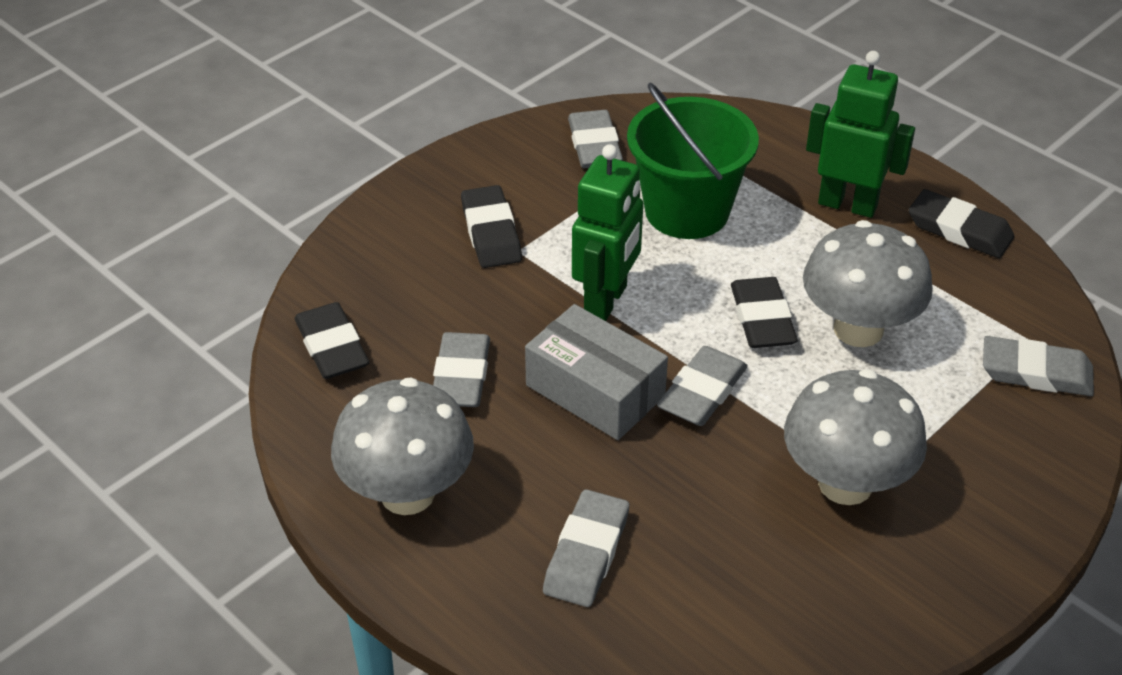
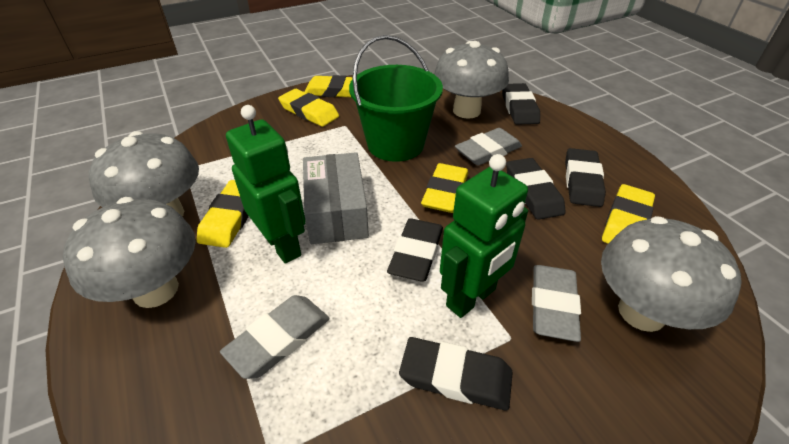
black eraser: 4 -> 5
grey eraser: 5 -> 3
grey mushroom: 3 -> 4
yellow eraser: 0 -> 5

